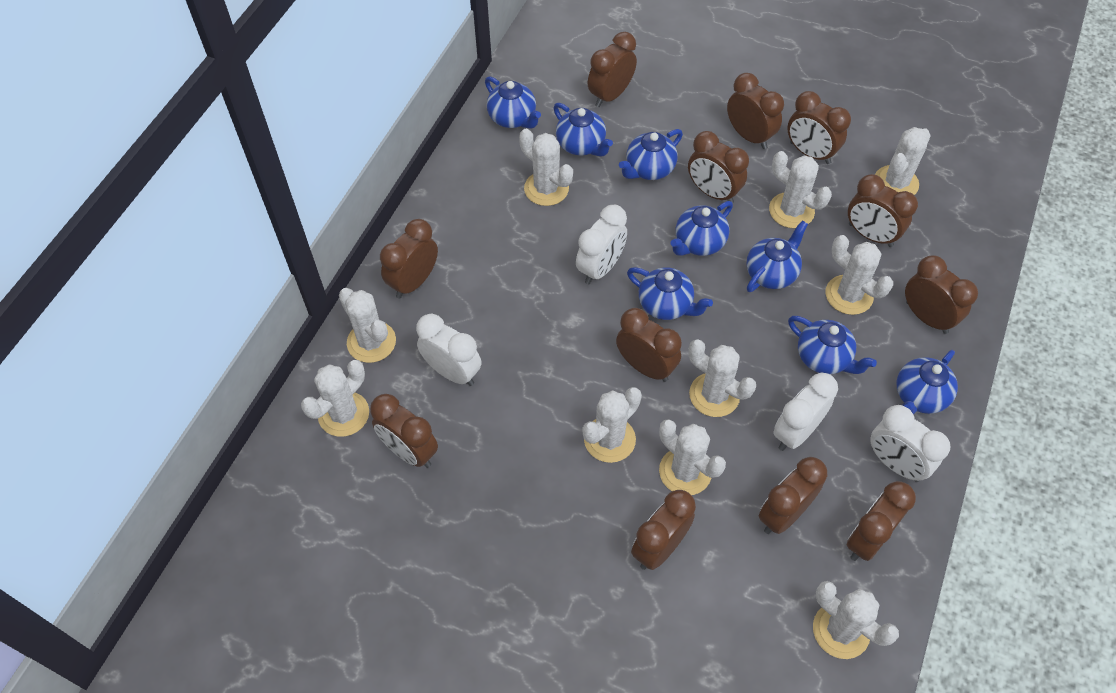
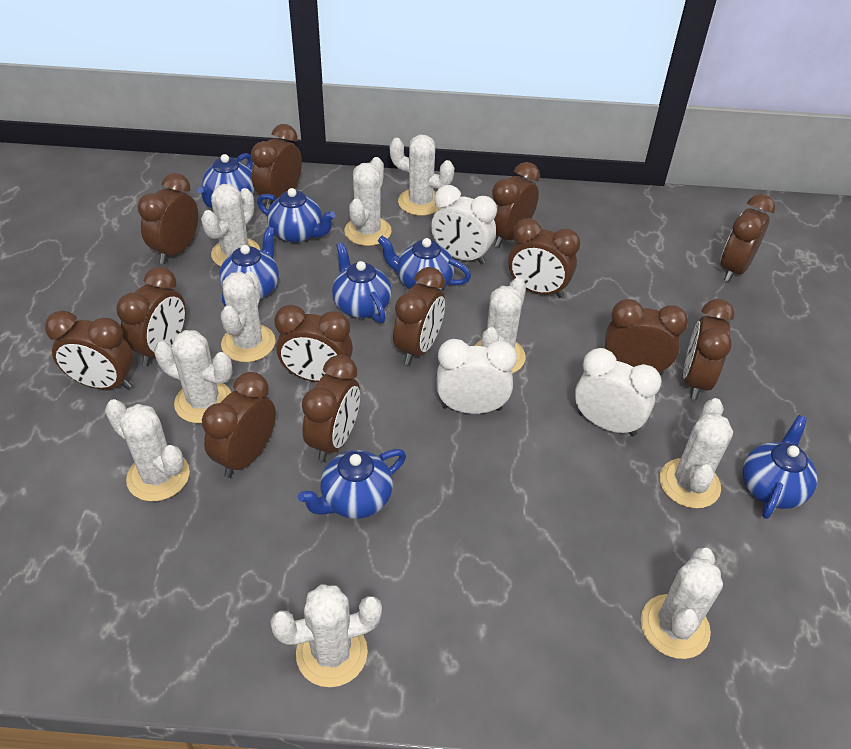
blue teapot: 8 -> 7
brown clock: 12 -> 13
white clock: 4 -> 3

